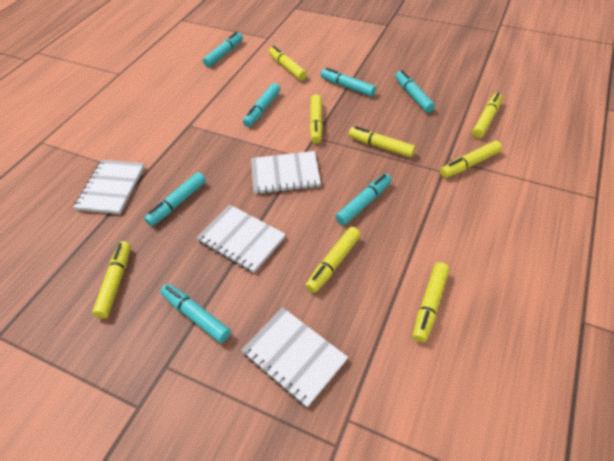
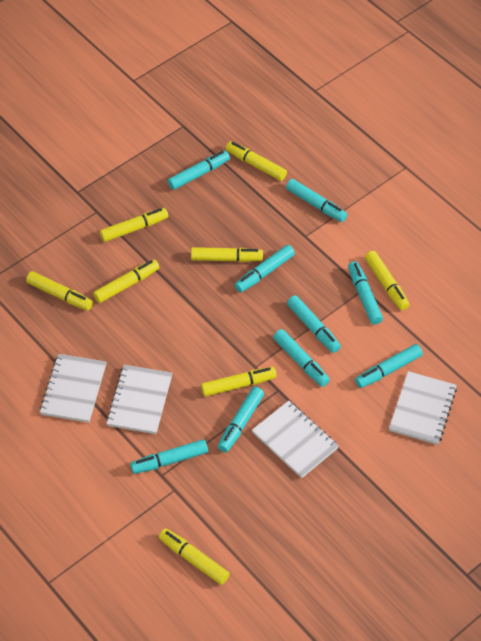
turquoise marker: 7 -> 9

